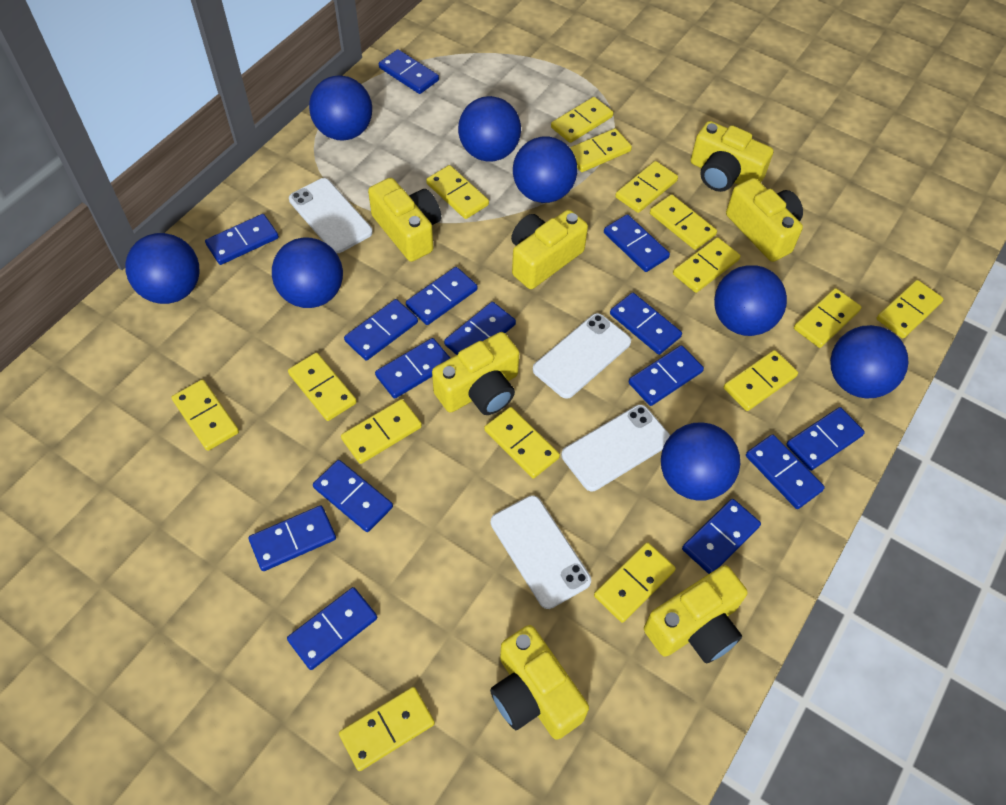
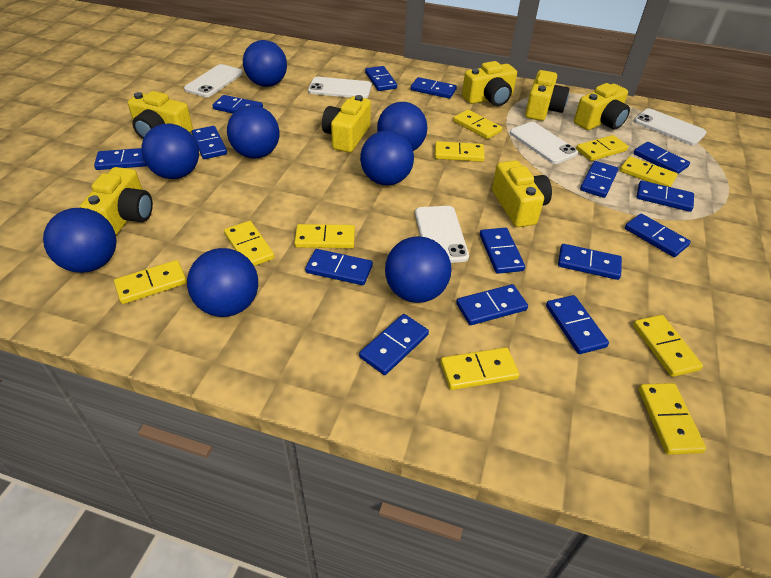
white phone: 4 -> 5
yellow domino: 15 -> 10

